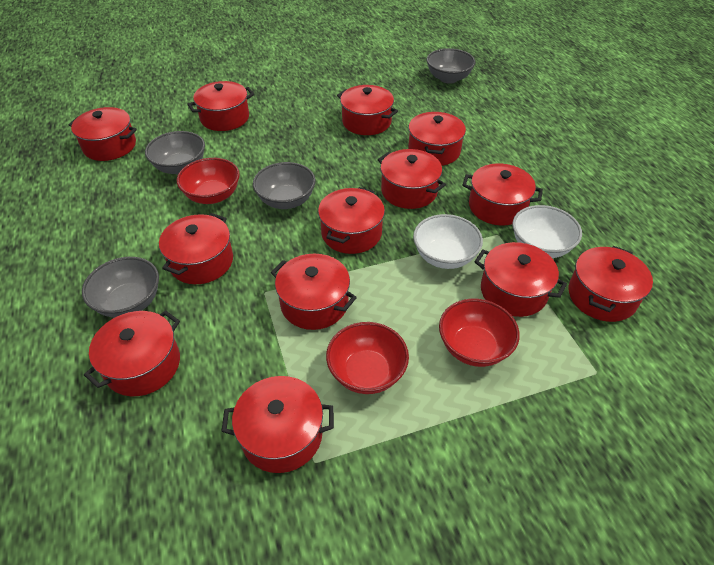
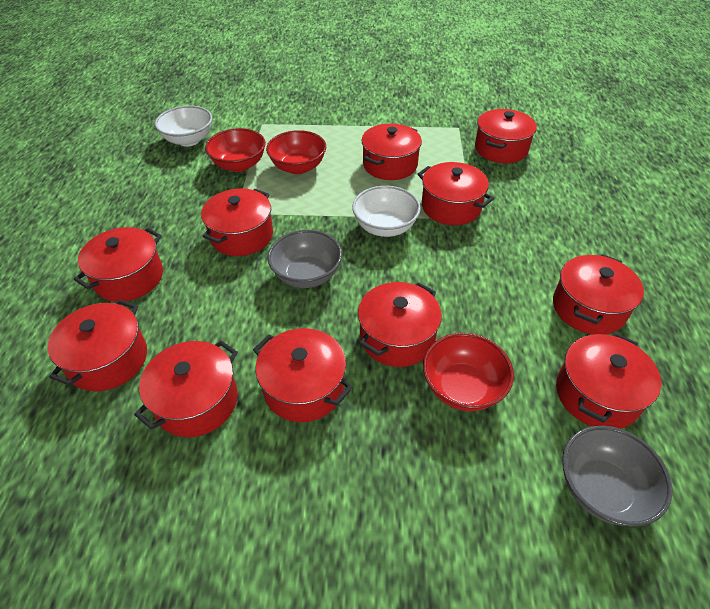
grey bowl: 4 -> 2
red pot: 13 -> 11

